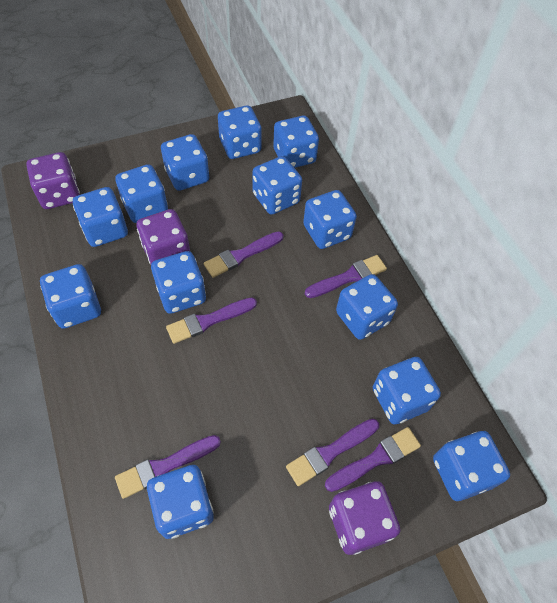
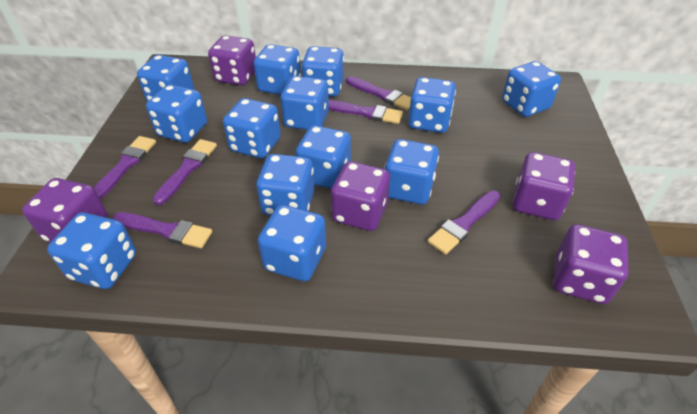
purple dice: 3 -> 5

